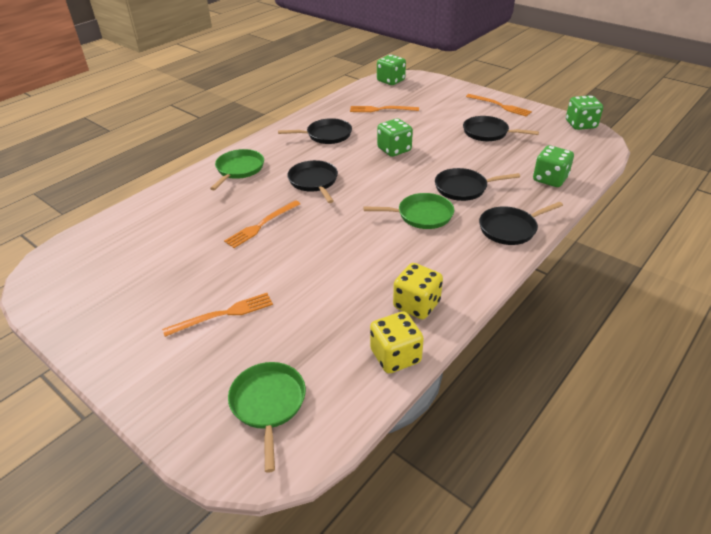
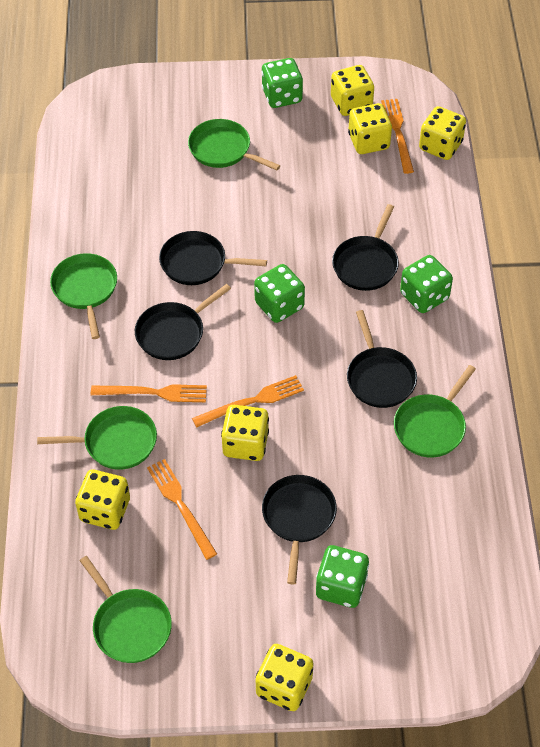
green pan: 3 -> 5
yellow dice: 2 -> 6

